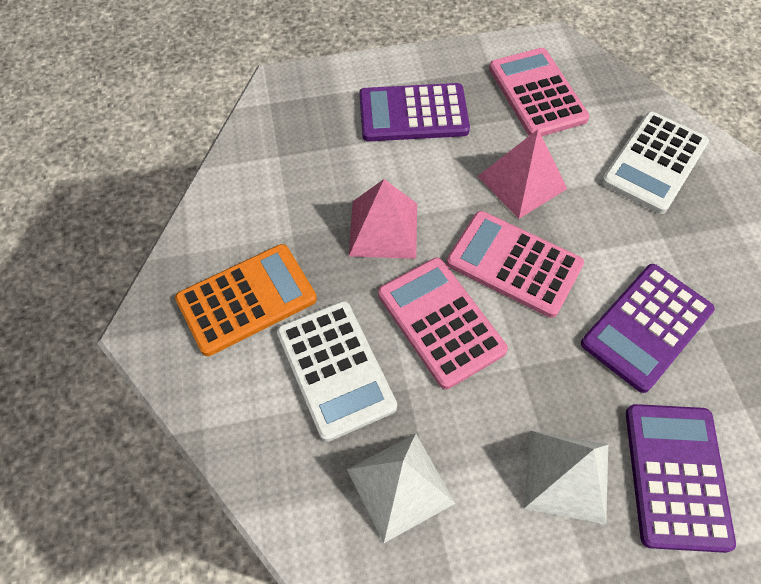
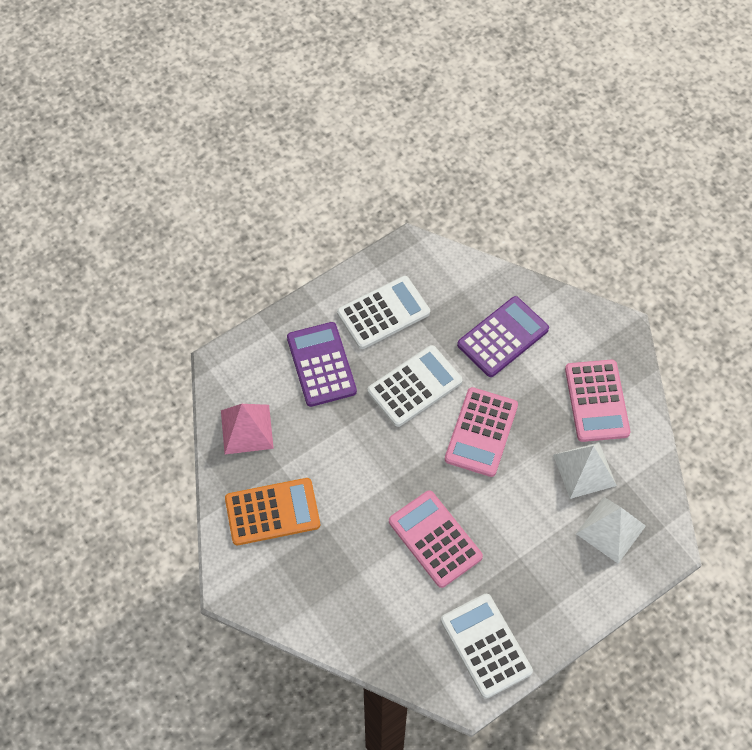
pink pyramid: 2 -> 1
purple calculator: 3 -> 2
white calculator: 2 -> 3

